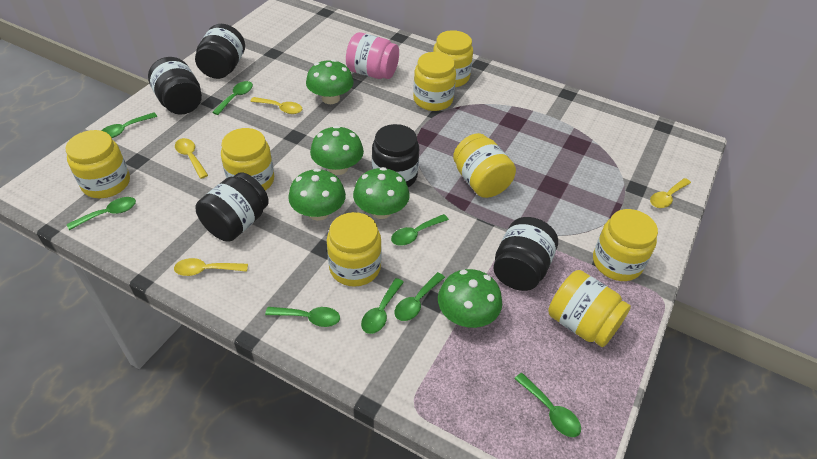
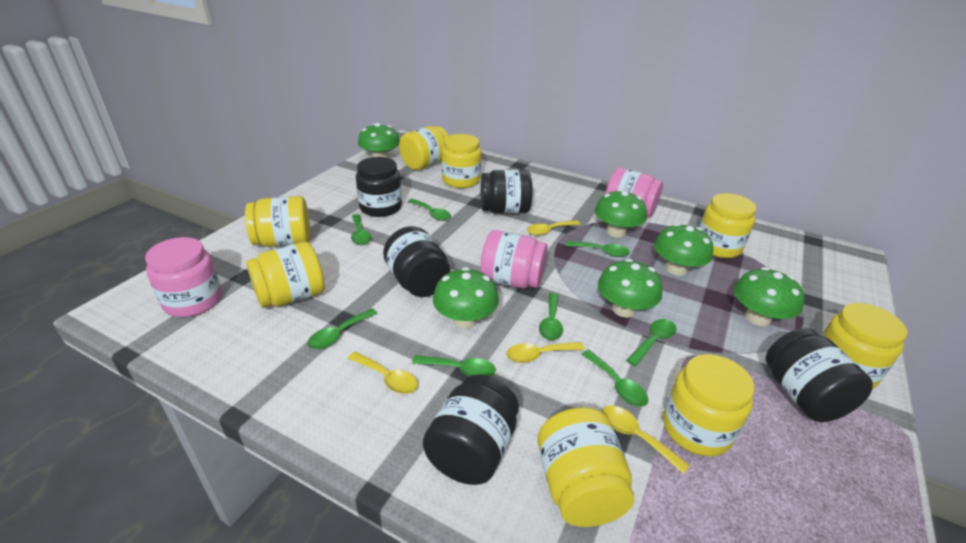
green mushroom: 5 -> 6
pink jar: 1 -> 3

